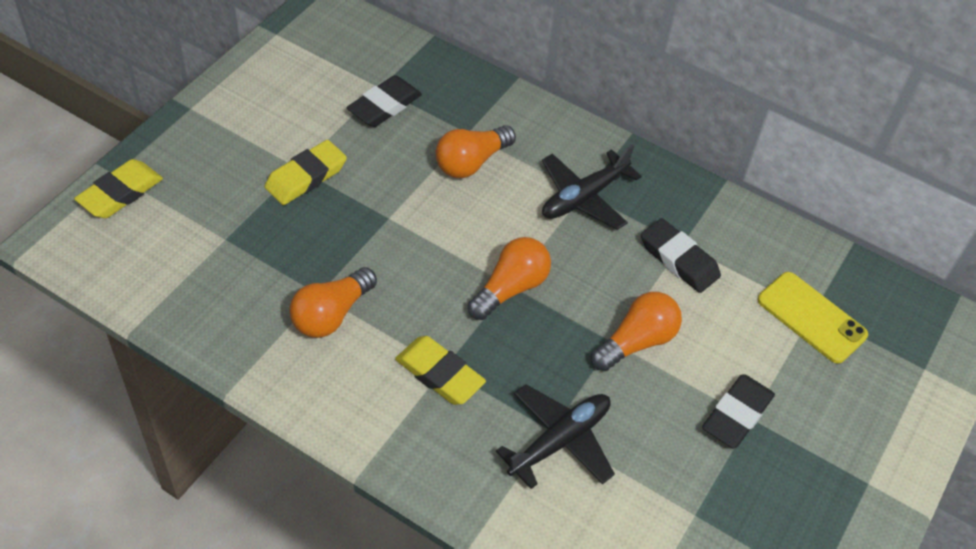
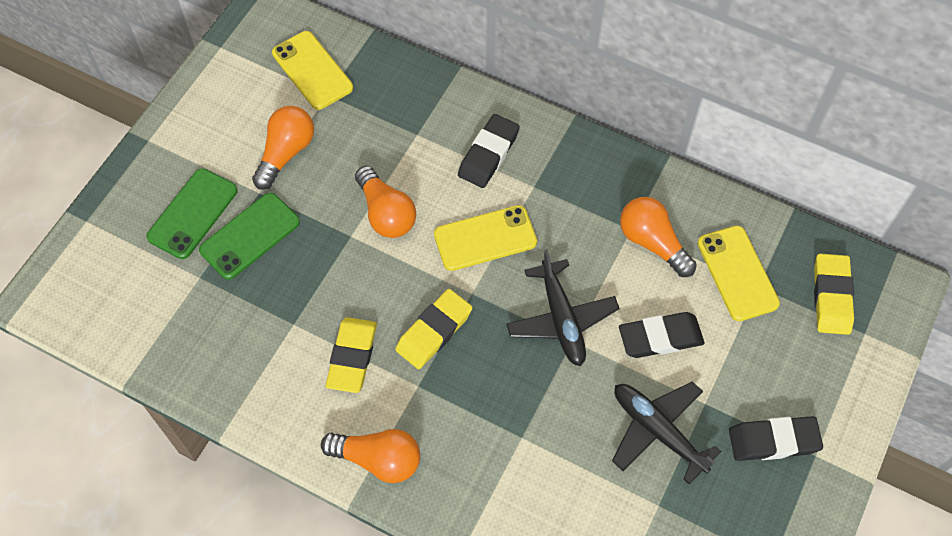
green phone: 0 -> 2
yellow phone: 1 -> 3

